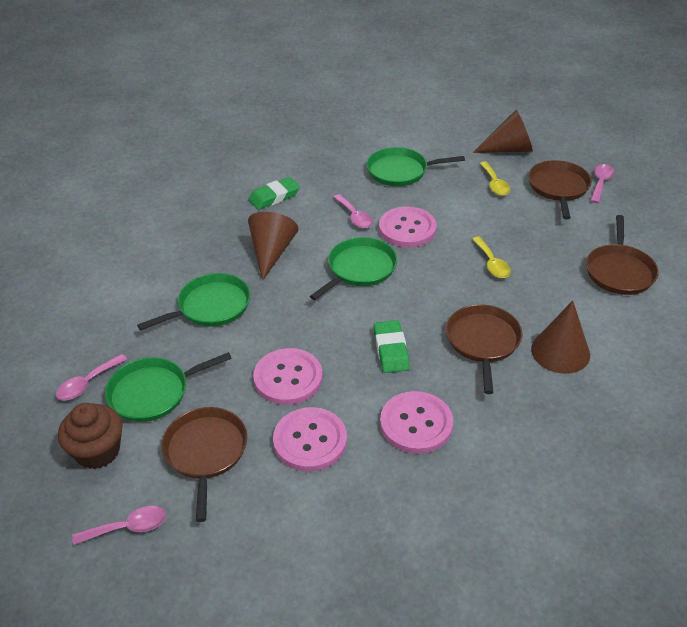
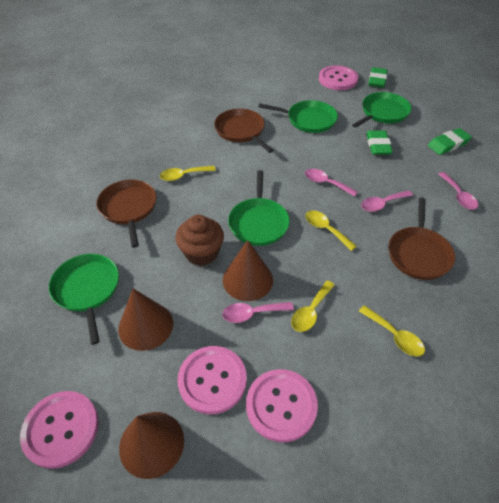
brown pan: 4 -> 3
green eraser: 2 -> 3
yellow spoon: 2 -> 4

